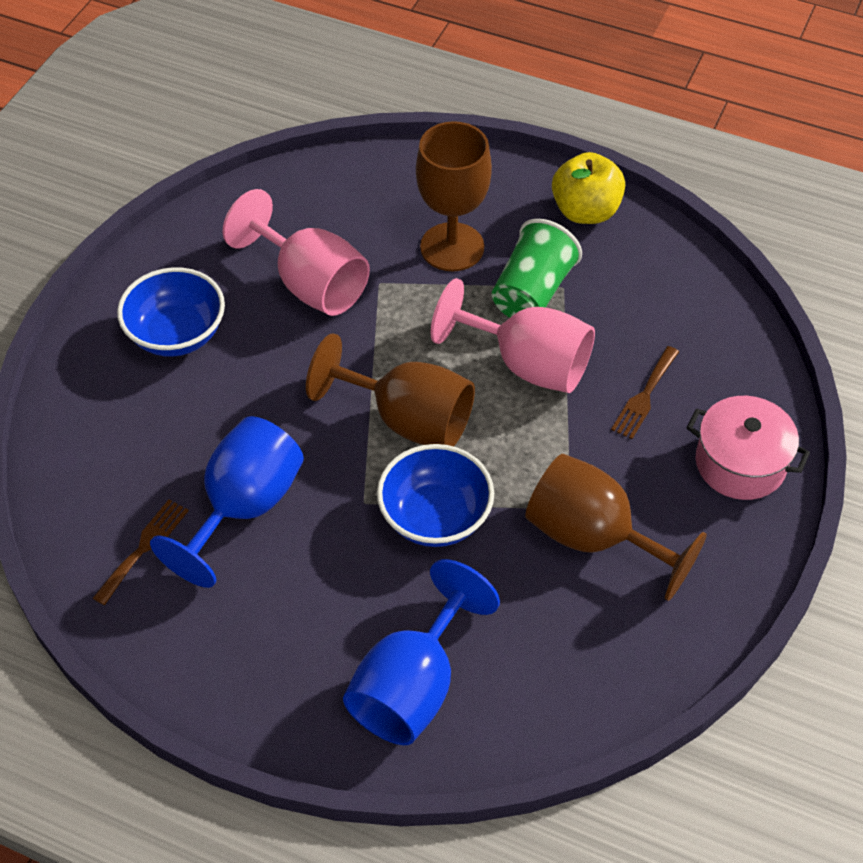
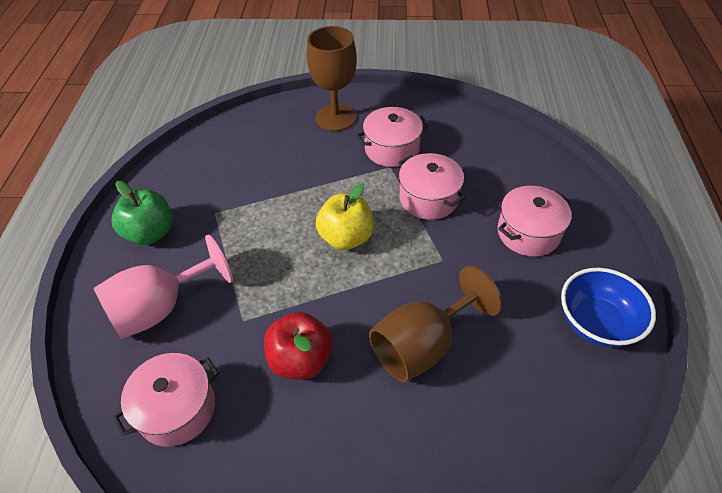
blue bowl: 2 -> 1
blue goblet: 2 -> 0
brown fork: 2 -> 0
brown goblet: 3 -> 2
green apple: 0 -> 1
green cup: 1 -> 0
pink goblet: 2 -> 1
pink pot: 1 -> 4
red apple: 0 -> 1

